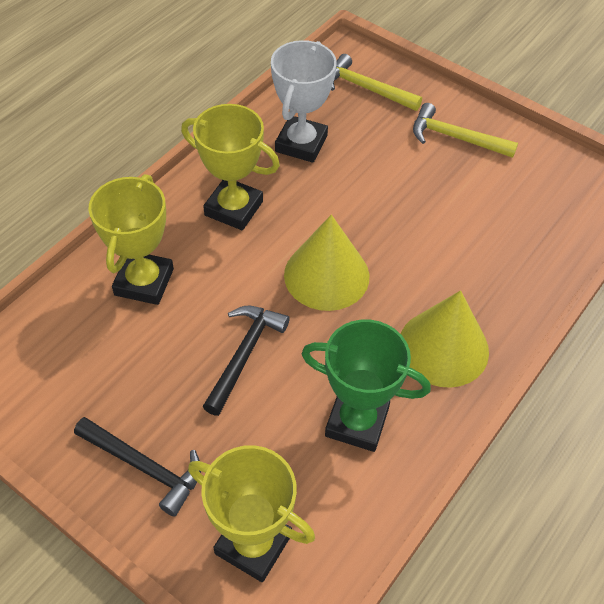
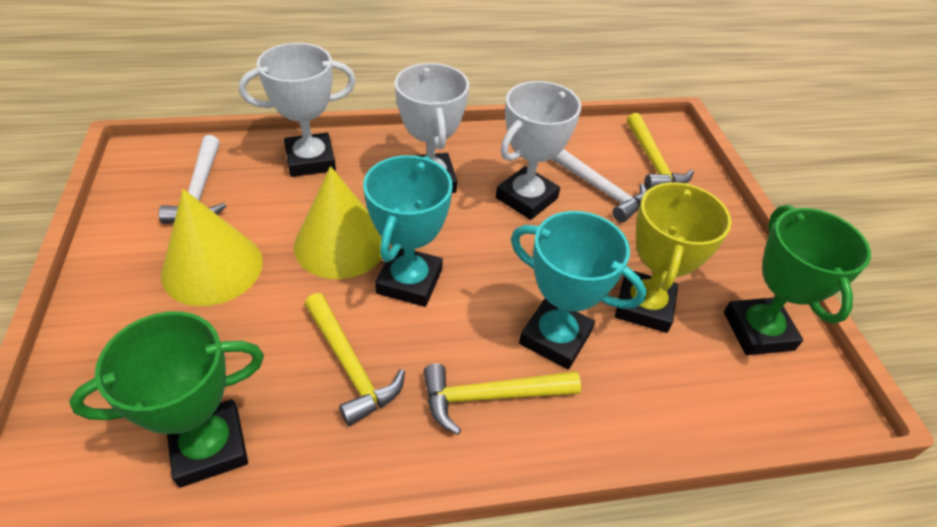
black hammer: 2 -> 0
green trophy: 1 -> 2
turquoise trophy: 0 -> 2
white hammer: 0 -> 2
white trophy: 1 -> 3
yellow hammer: 2 -> 3
yellow trophy: 3 -> 1

